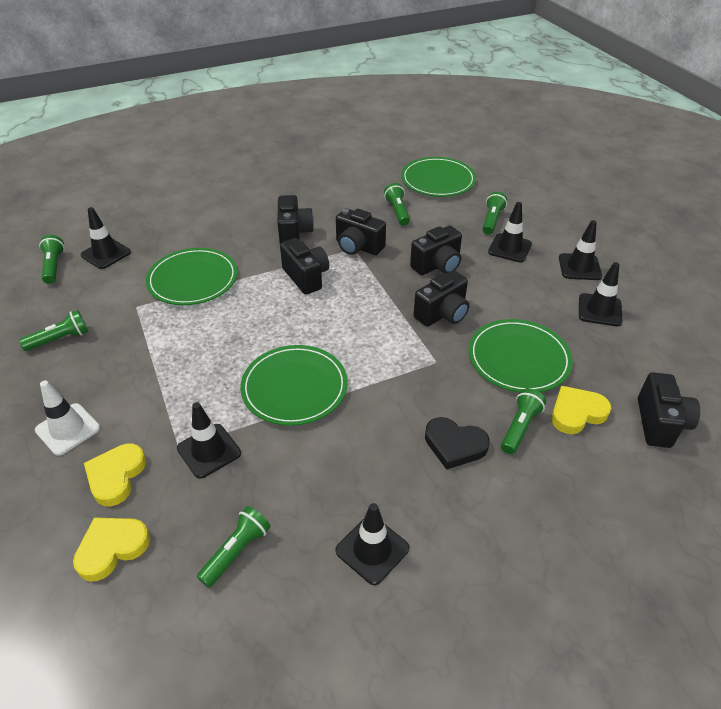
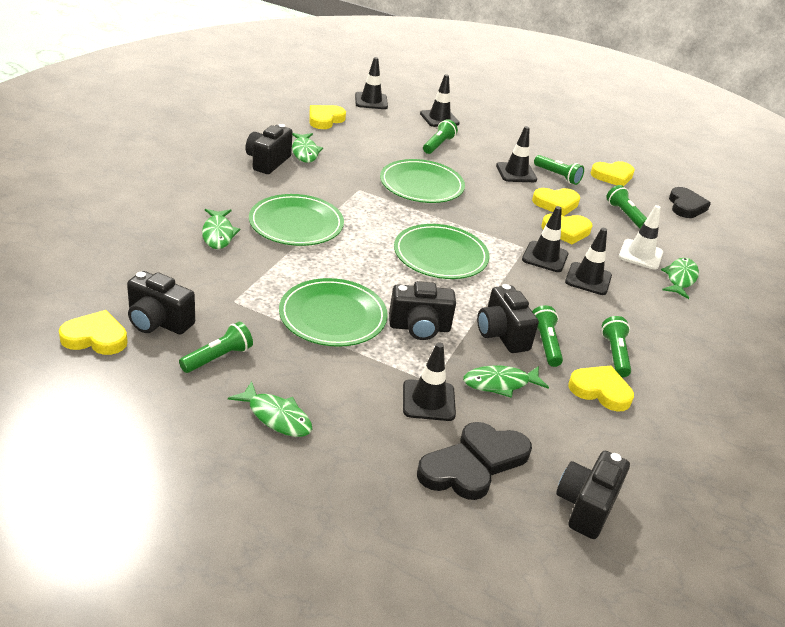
black camera: 6 -> 5
black heart: 1 -> 3
green fish: 0 -> 5
yellow heart: 3 -> 6

